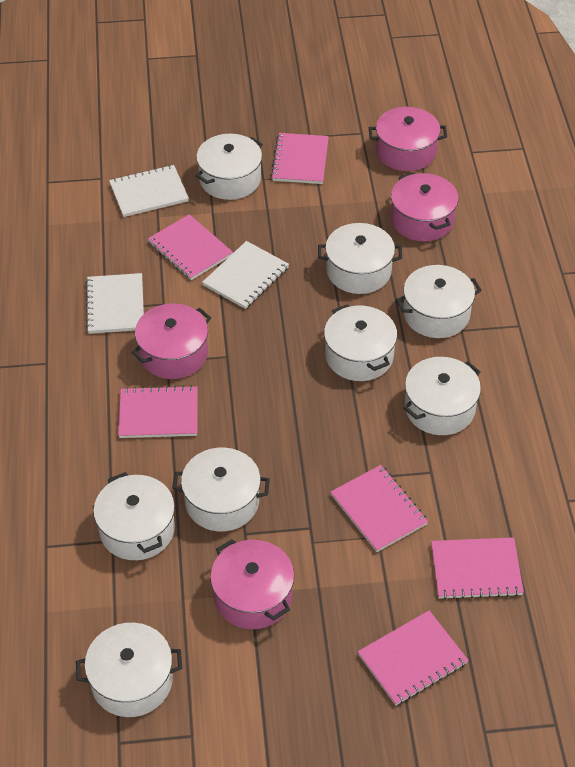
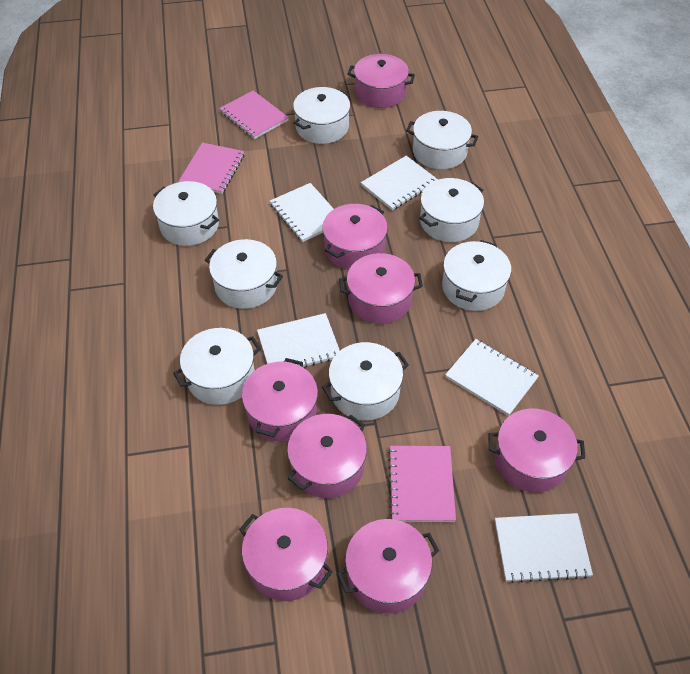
pink notebook: 6 -> 3
pink pot: 4 -> 8
white notebook: 3 -> 5

